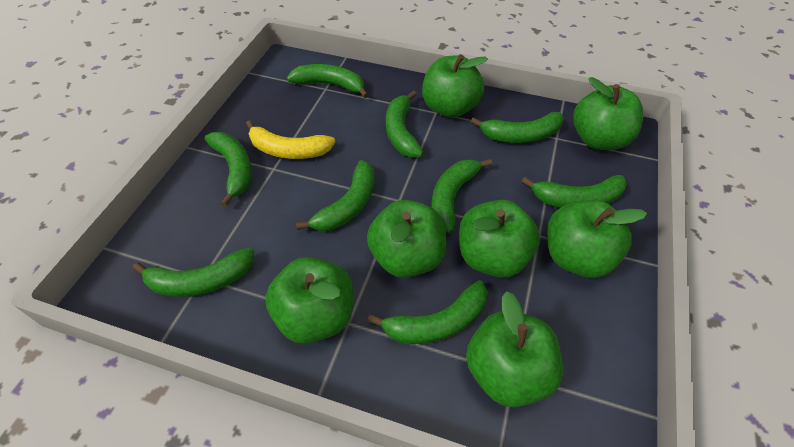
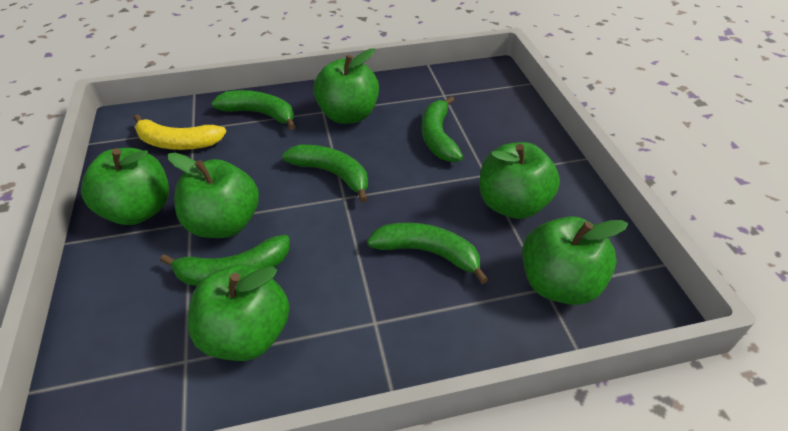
green apple: 7 -> 6
green banana: 9 -> 5

